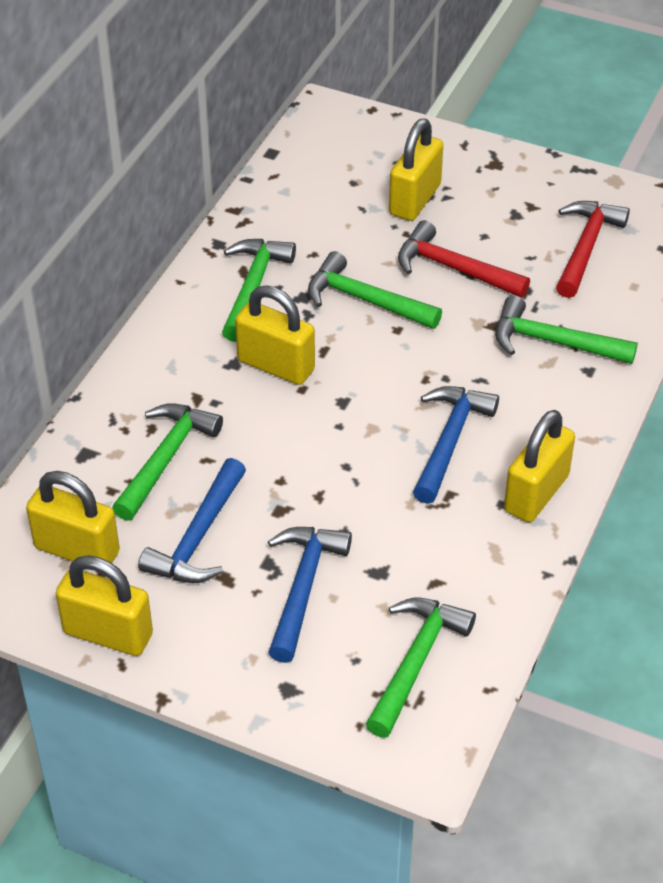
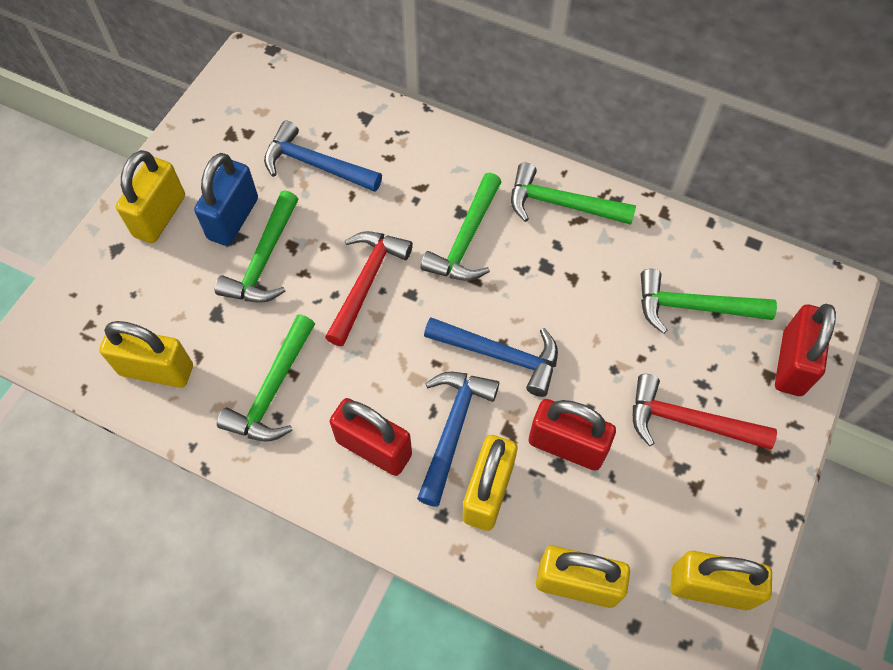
blue padlock: 0 -> 1
red padlock: 0 -> 3

